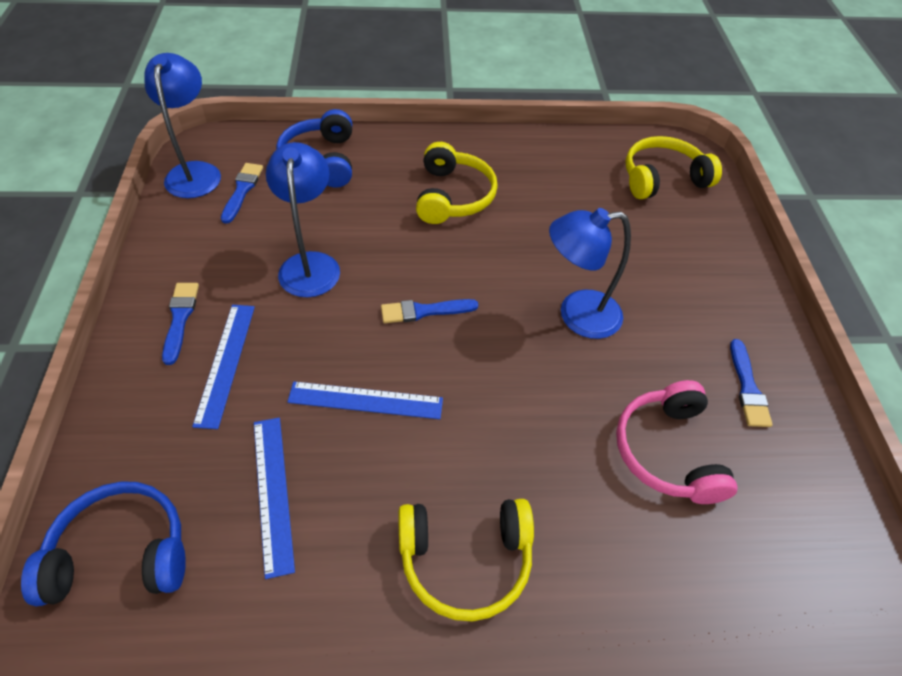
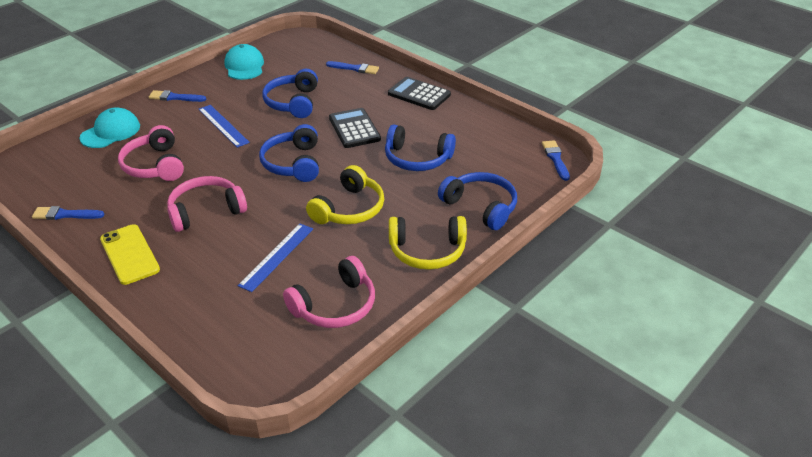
black calculator: 0 -> 2
blue headphones: 2 -> 4
blue lamp: 3 -> 0
blue ruler: 3 -> 2
pink headphones: 1 -> 3
turquoise cap: 0 -> 2
yellow headphones: 3 -> 2
yellow phone: 0 -> 1

